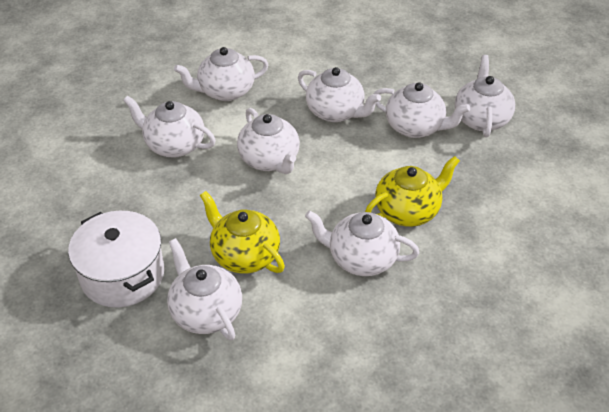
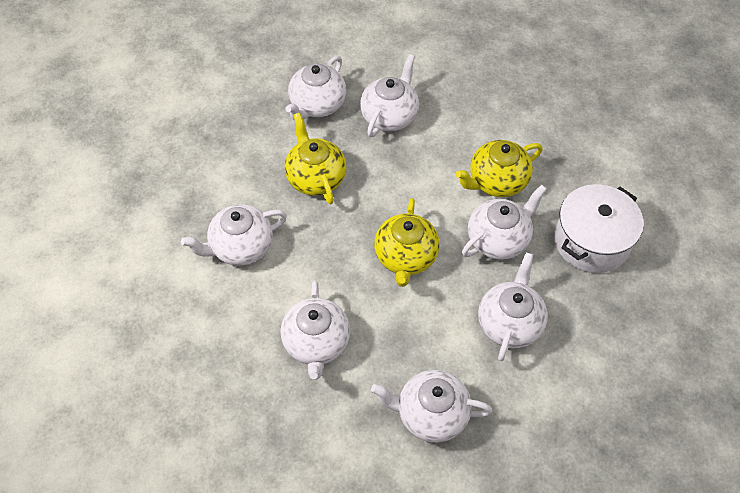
white teapot: 8 -> 7
yellow teapot: 2 -> 3

